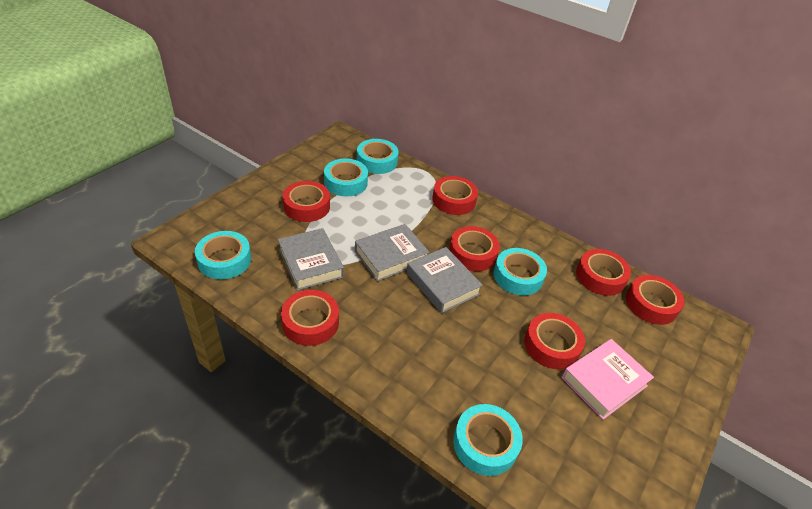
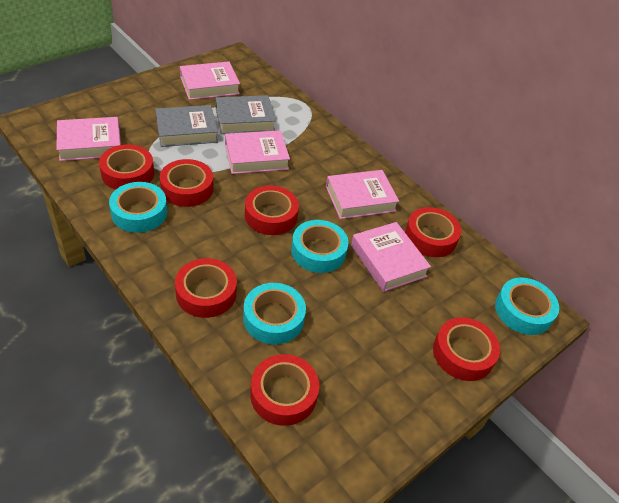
grey book: 3 -> 2
pink book: 1 -> 5
turquoise tape: 5 -> 4

